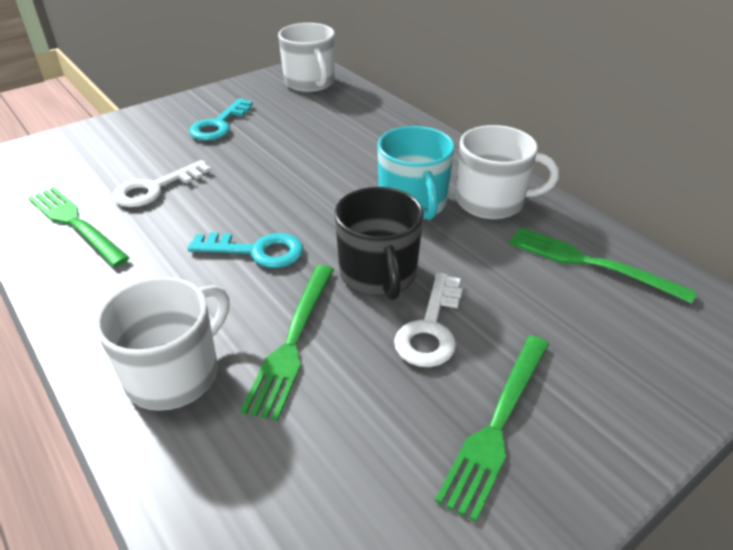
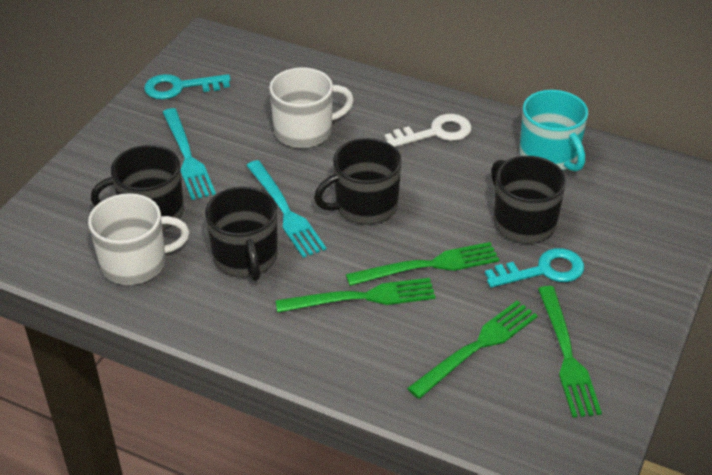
black mug: 1 -> 4
turquoise fork: 0 -> 2
white key: 2 -> 1
white mug: 3 -> 2

